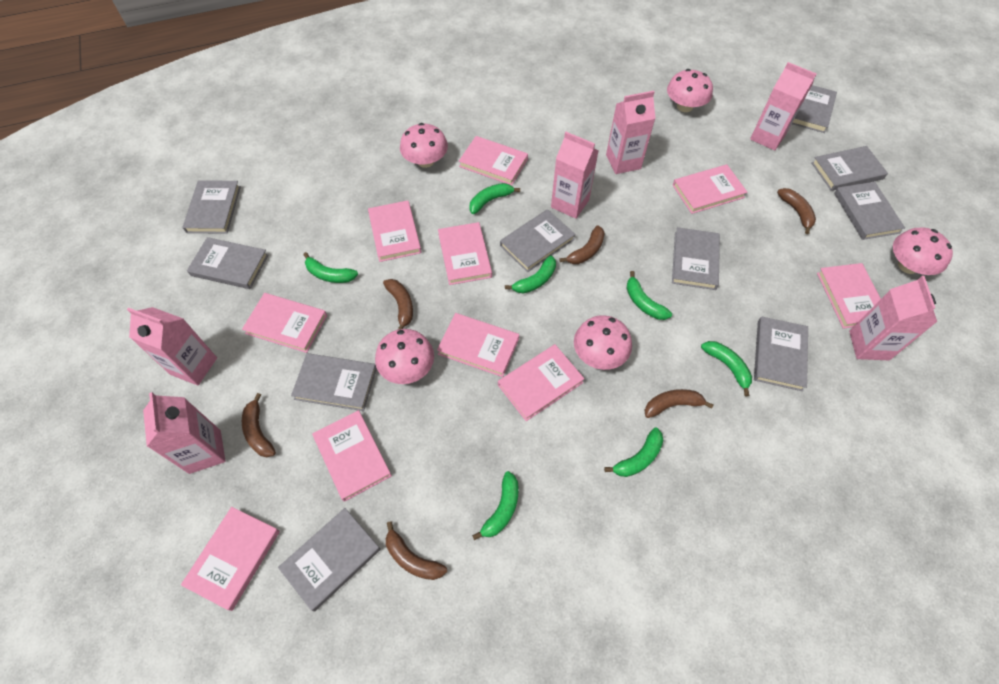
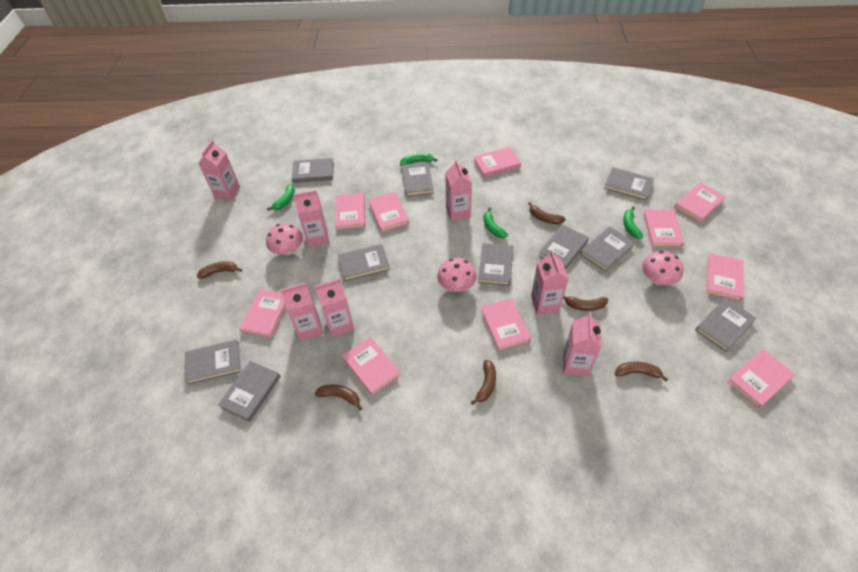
green banana: 7 -> 4
pink carton: 6 -> 7
pink mushroom: 5 -> 3

